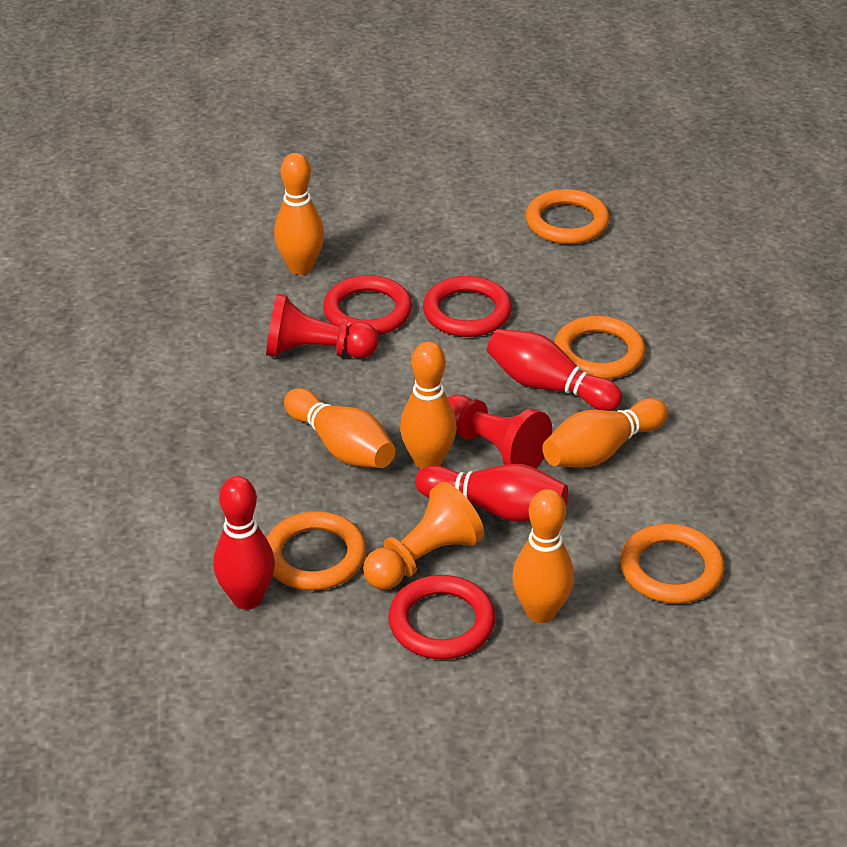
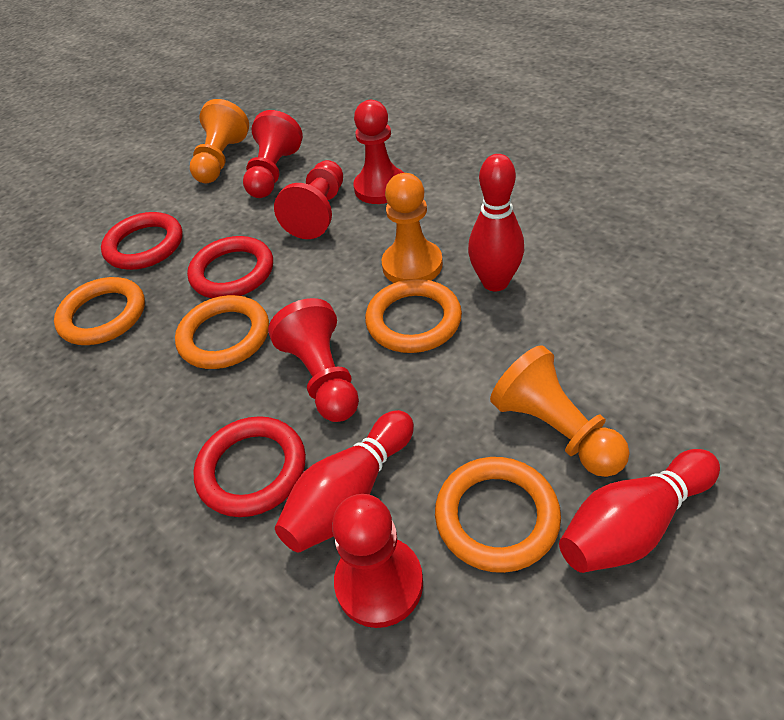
orange bowling pin: 5 -> 0
orange pawn: 1 -> 3
red pawn: 2 -> 5

